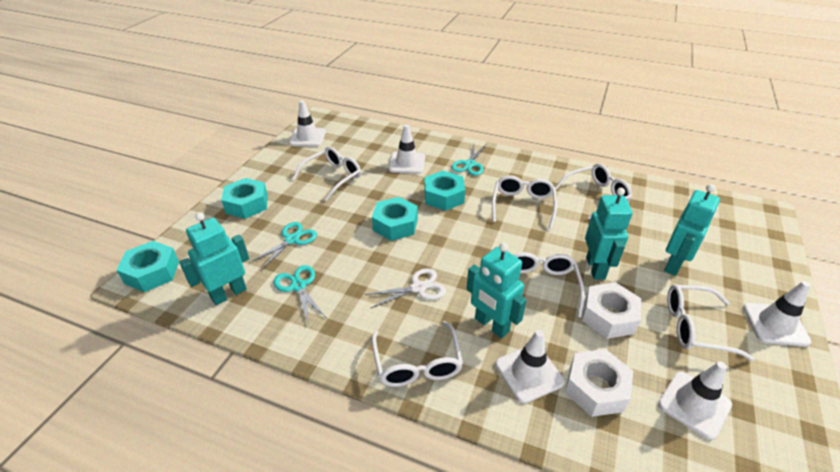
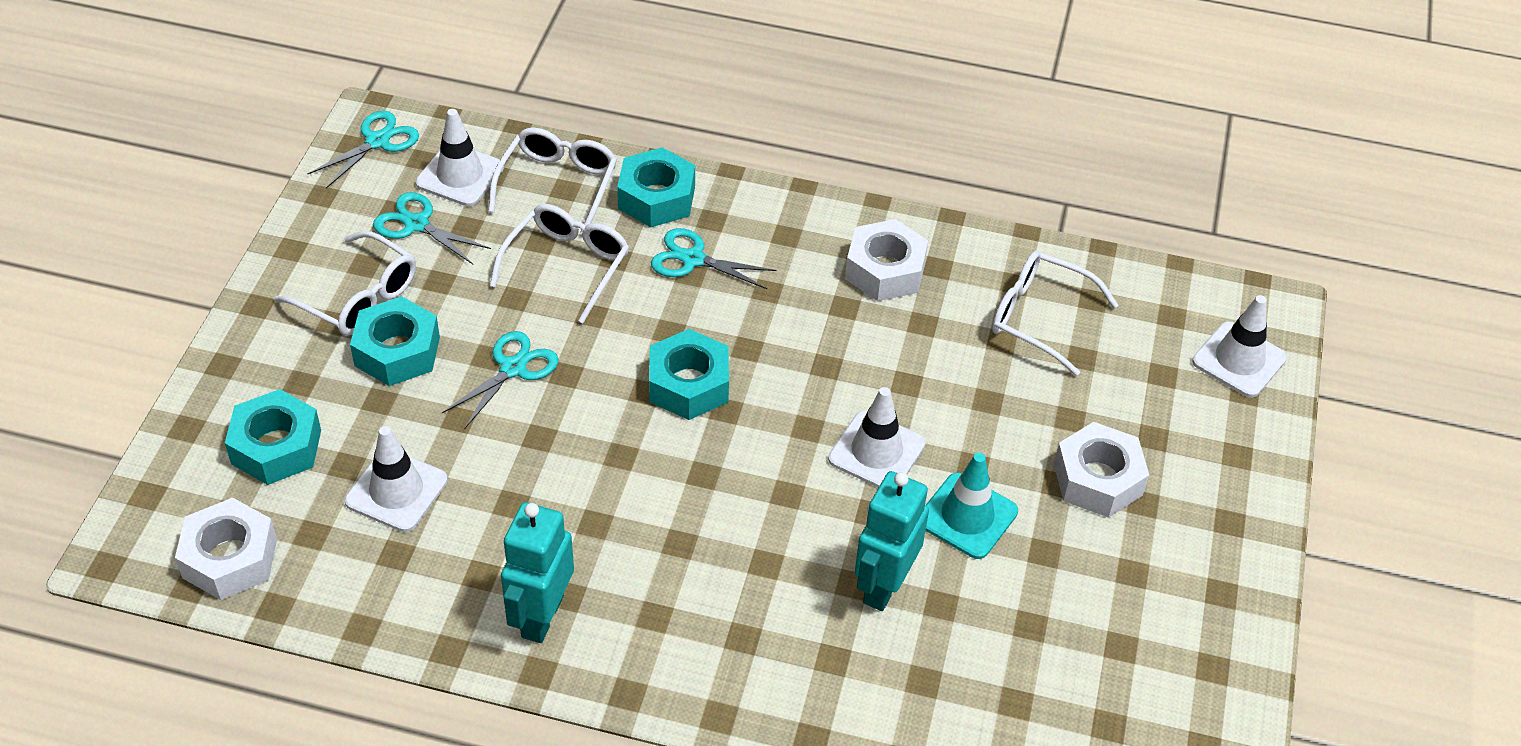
turquoise robot: 4 -> 2
turquoise scissors: 3 -> 4
turquoise traffic cone: 0 -> 1
white glasses: 6 -> 4
white nut: 2 -> 3
white scissors: 1 -> 0
white traffic cone: 5 -> 4

